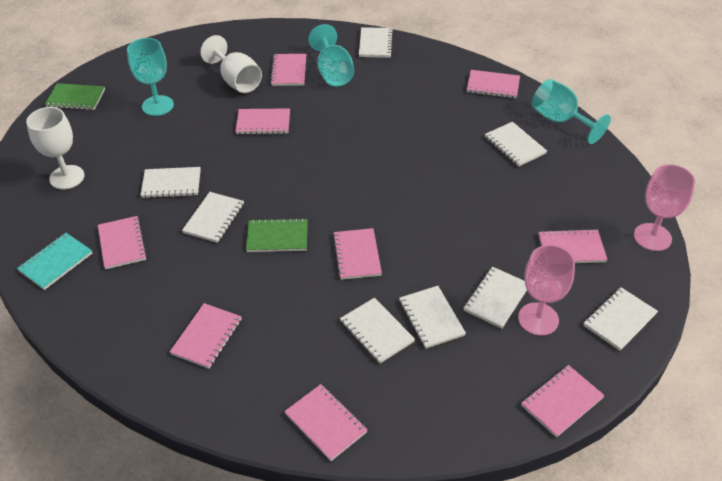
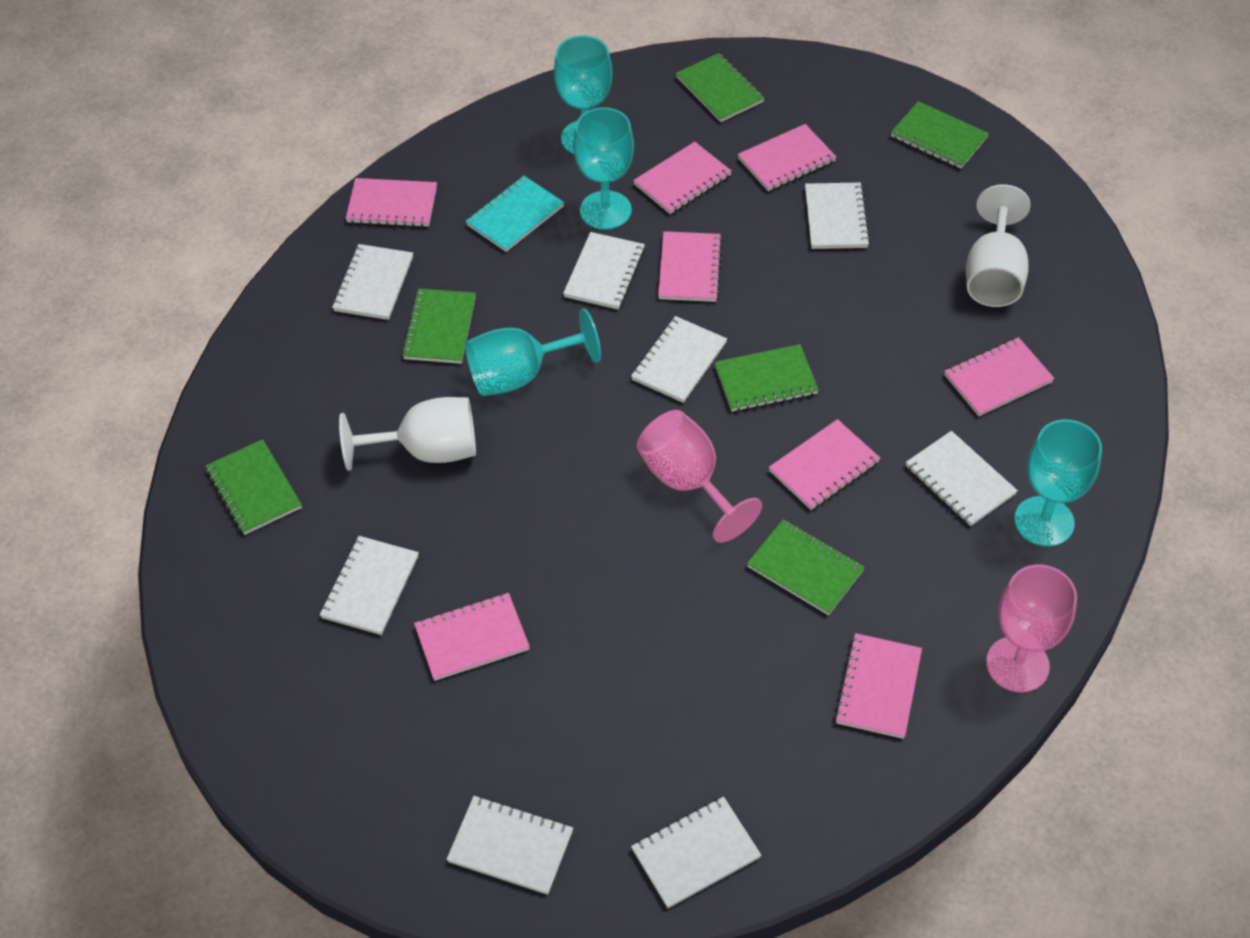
green notebook: 2 -> 6
pink notebook: 9 -> 8
turquoise goblet: 3 -> 4

